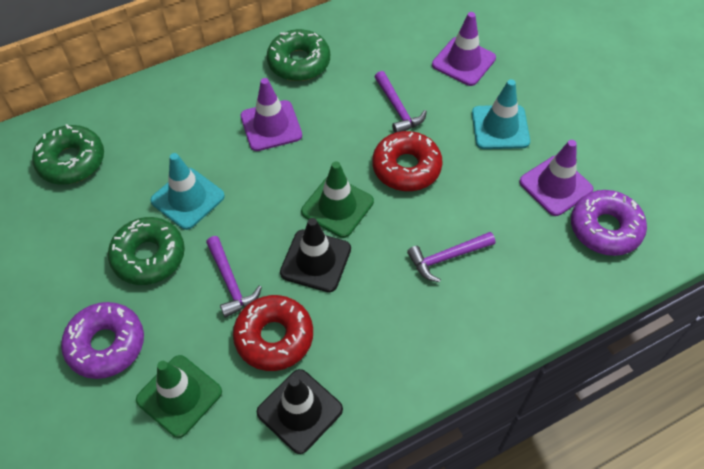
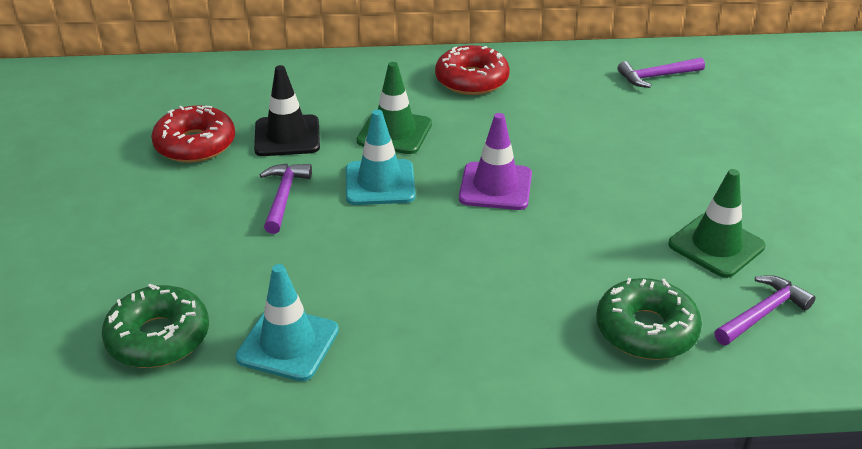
black traffic cone: 2 -> 1
green donut: 3 -> 2
purple donut: 2 -> 0
purple traffic cone: 3 -> 1

